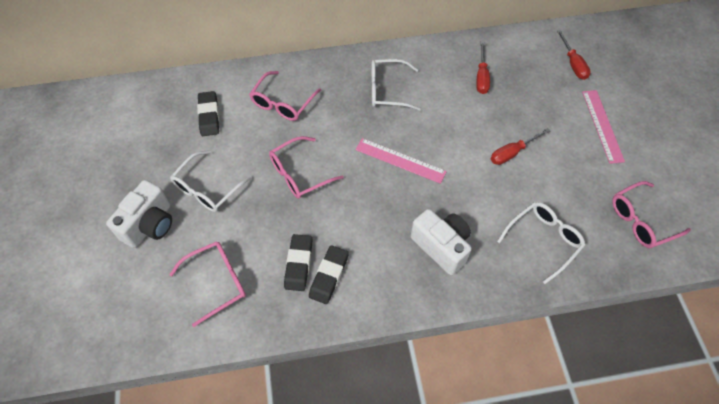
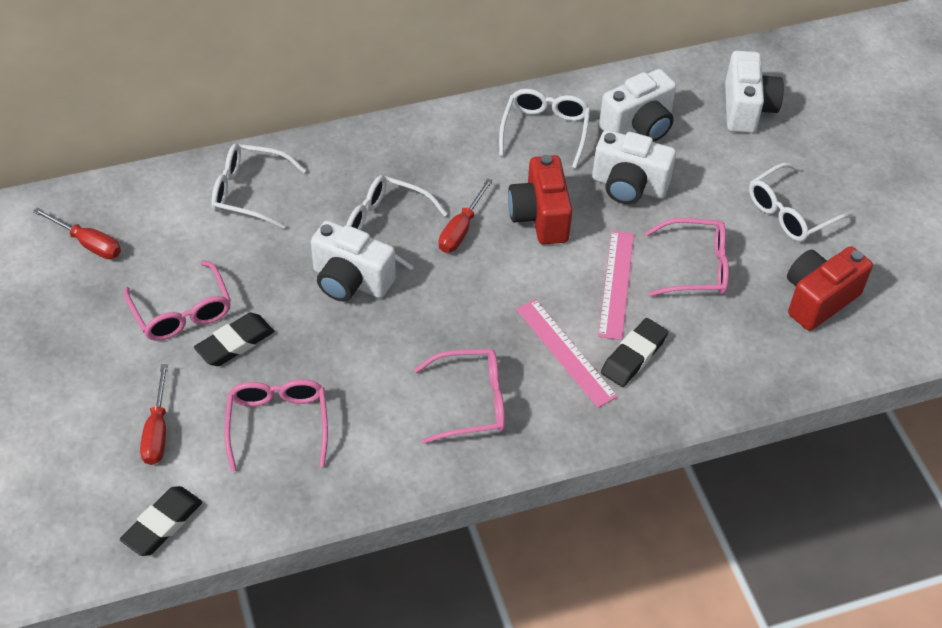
red camera: 0 -> 2
white camera: 2 -> 4
white glasses: 3 -> 4

